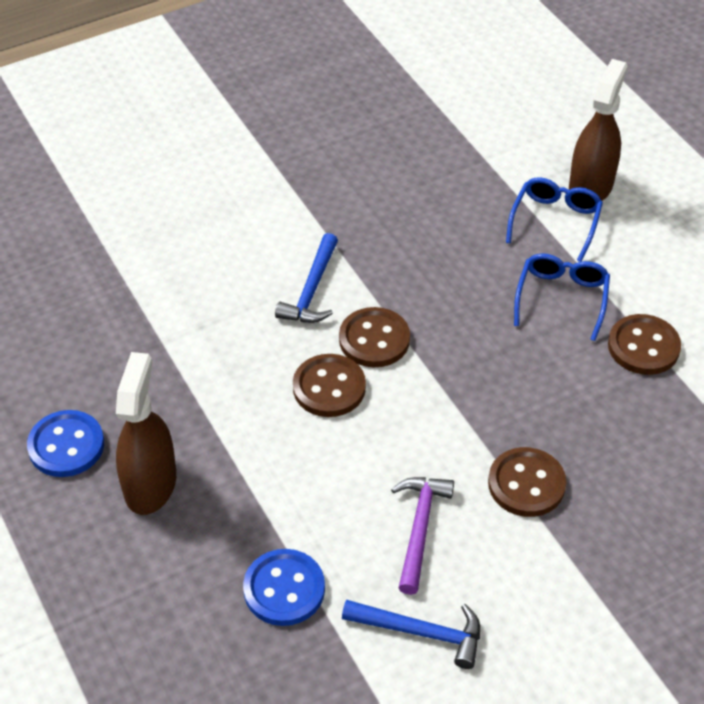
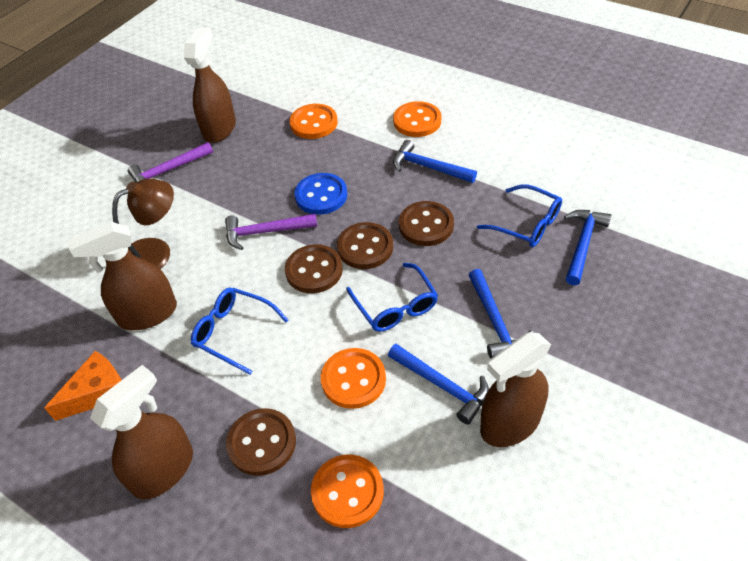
blue button: 2 -> 1
blue glasses: 2 -> 3
blue hammer: 2 -> 4
brown lamp: 0 -> 1
brown spray bottle: 2 -> 4
orange button: 0 -> 4
orange cheese: 0 -> 1
purple hammer: 1 -> 2

